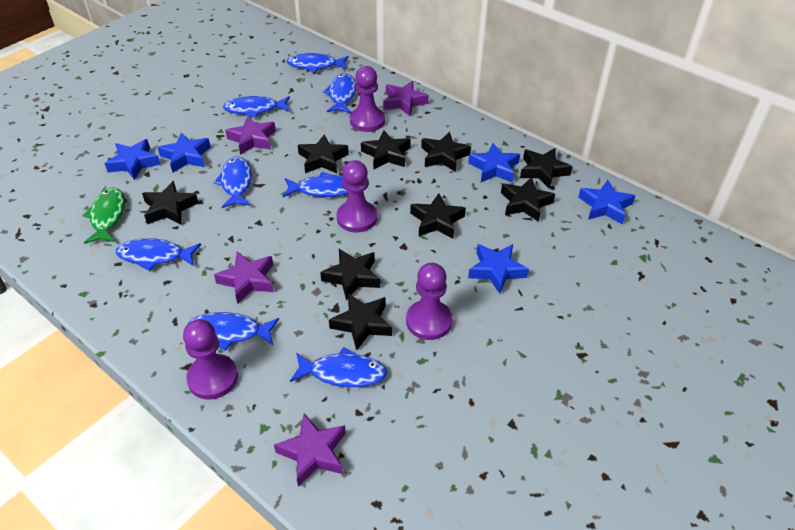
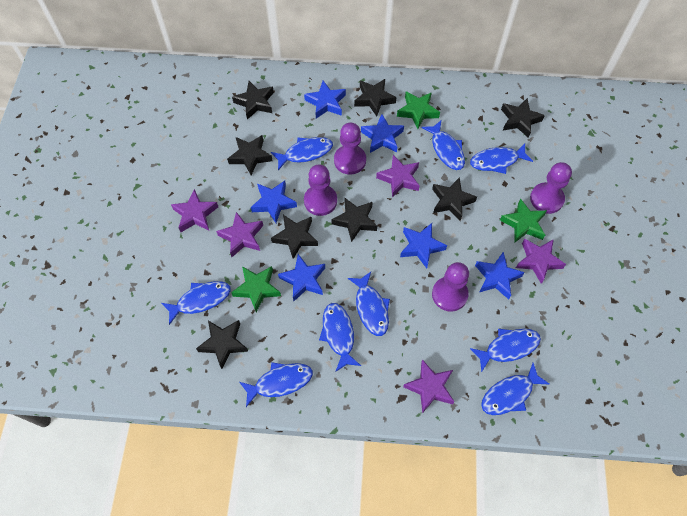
black star: 9 -> 8
blue fish: 8 -> 9
blue star: 5 -> 6
green fish: 1 -> 0
green star: 0 -> 3
purple star: 4 -> 5

